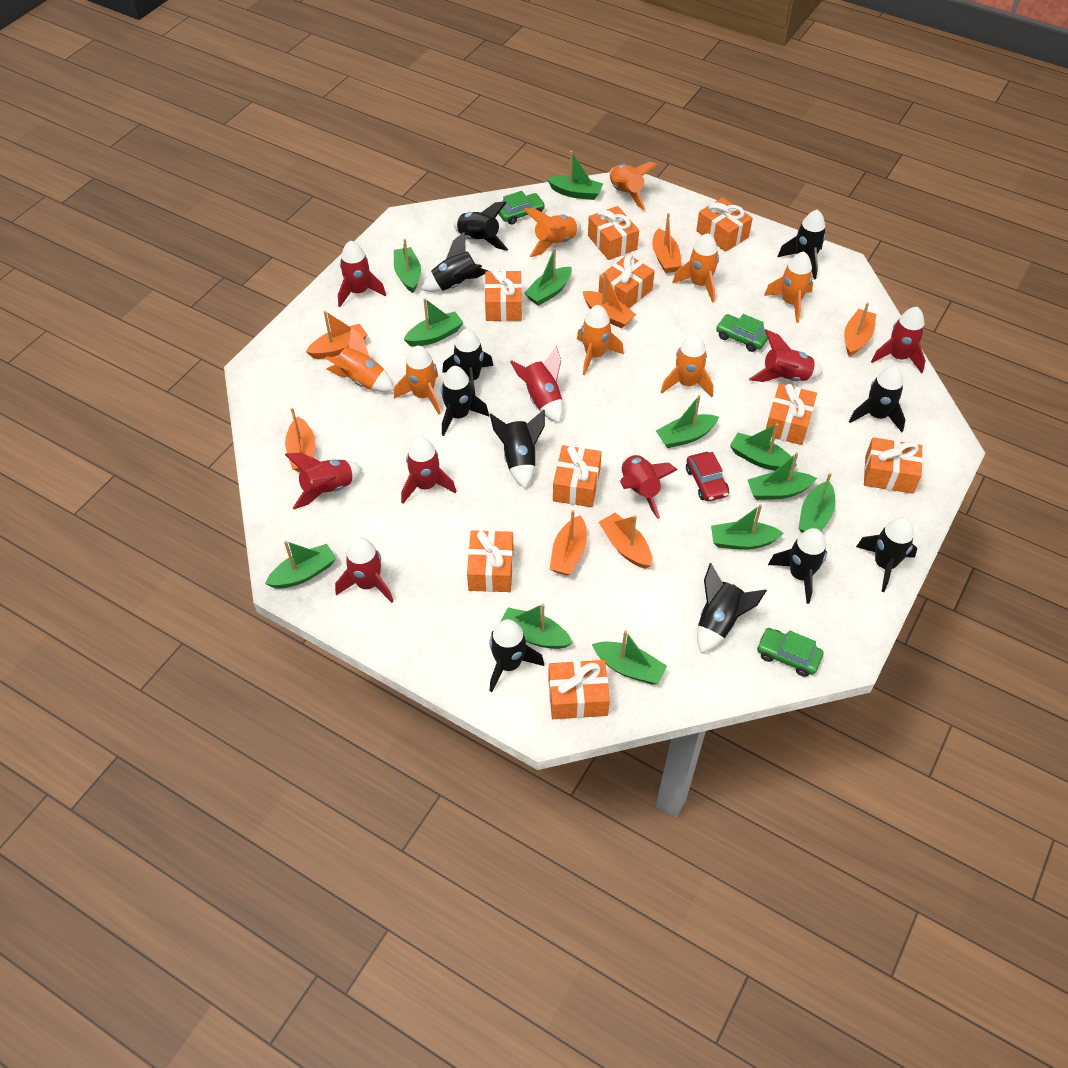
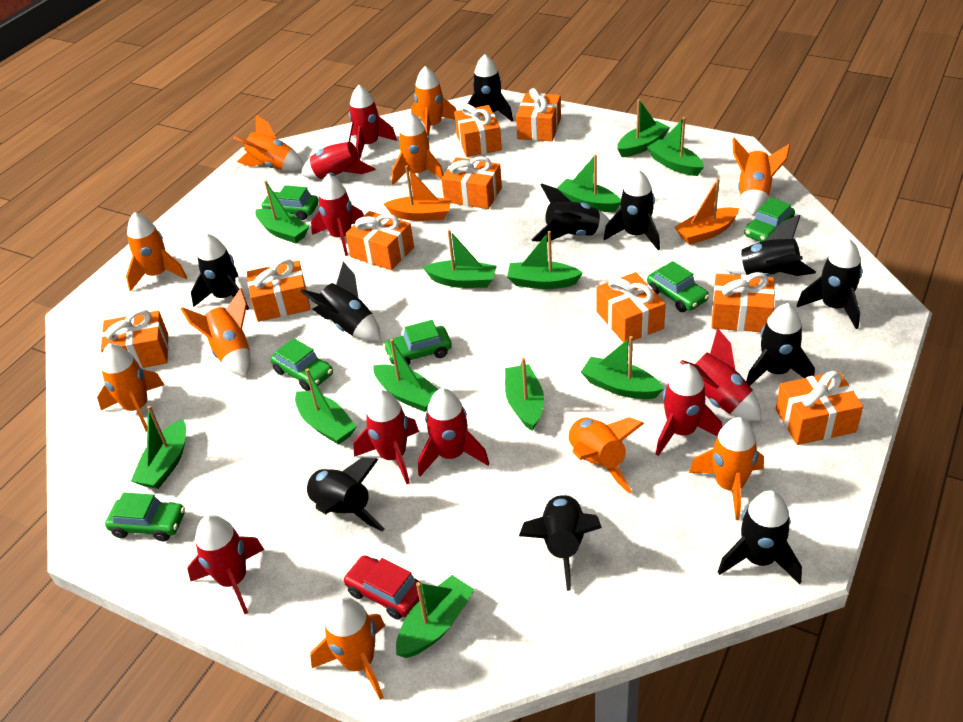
green car: 3 -> 6
orange boat: 7 -> 2
orange rocket: 8 -> 10

